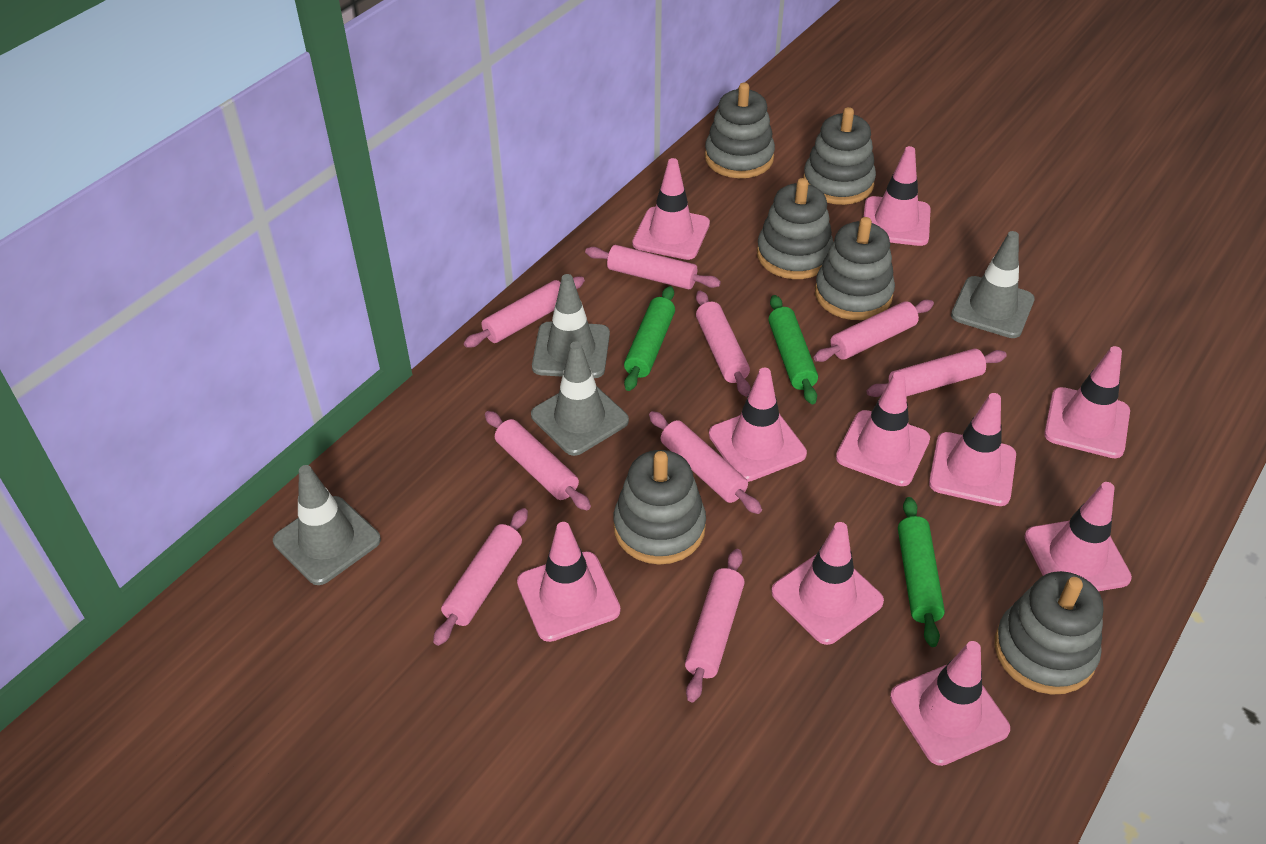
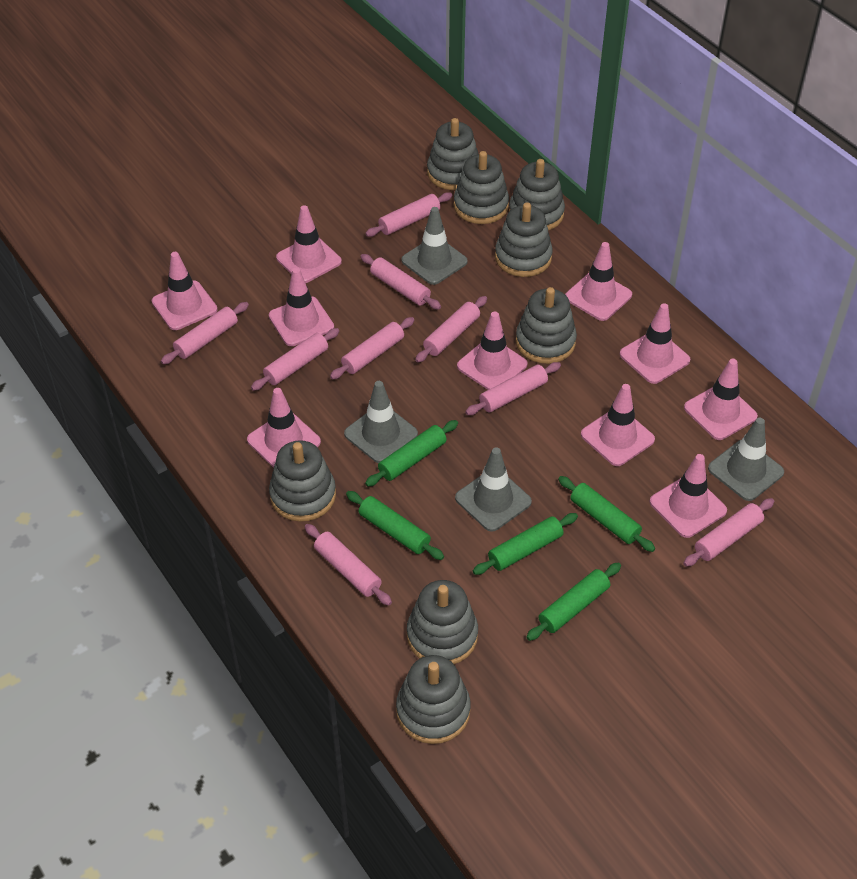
green rolling pin: 3 -> 5
grey stacking toy: 6 -> 8

